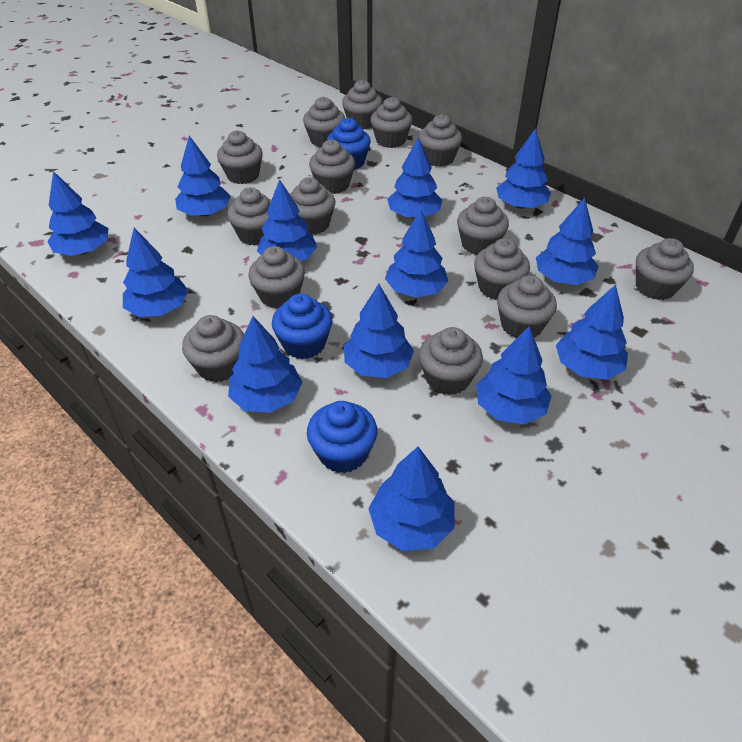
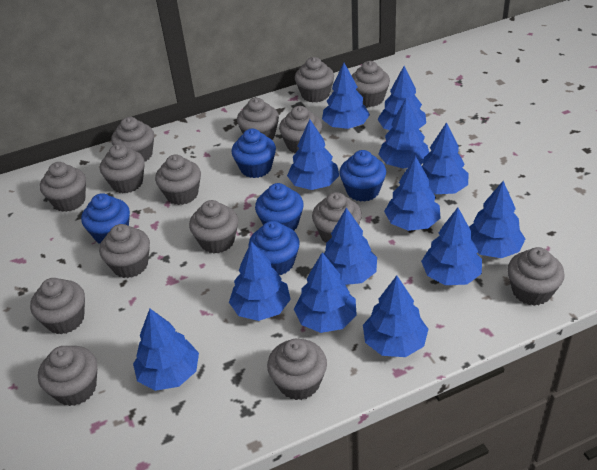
blue cupcake: 3 -> 5

